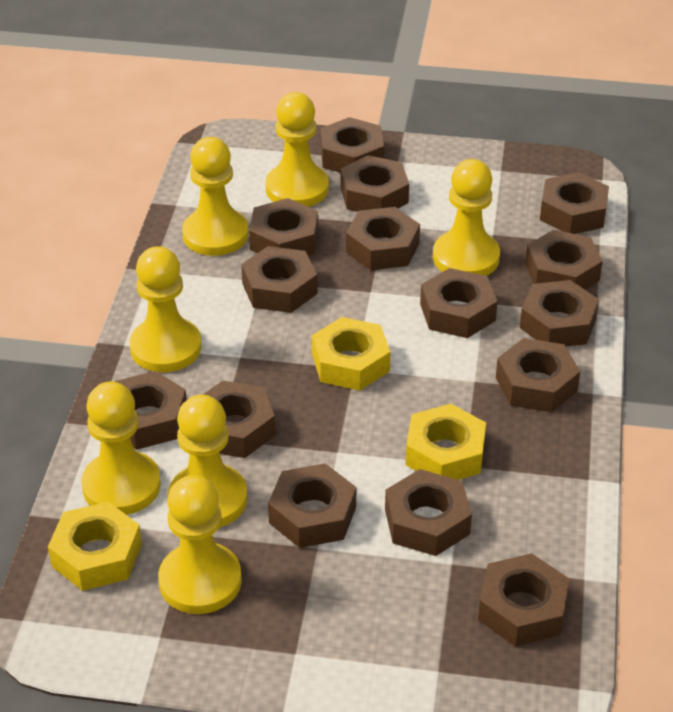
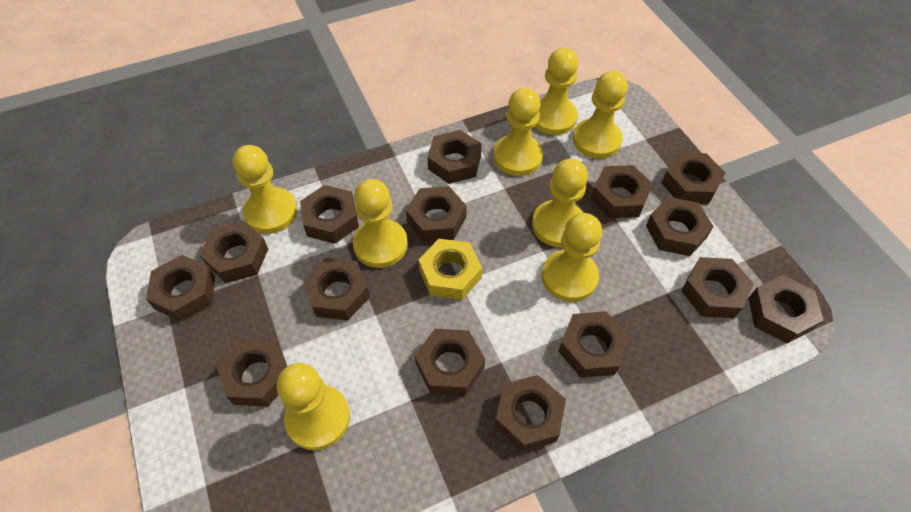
yellow nut: 3 -> 1
yellow pawn: 7 -> 8

